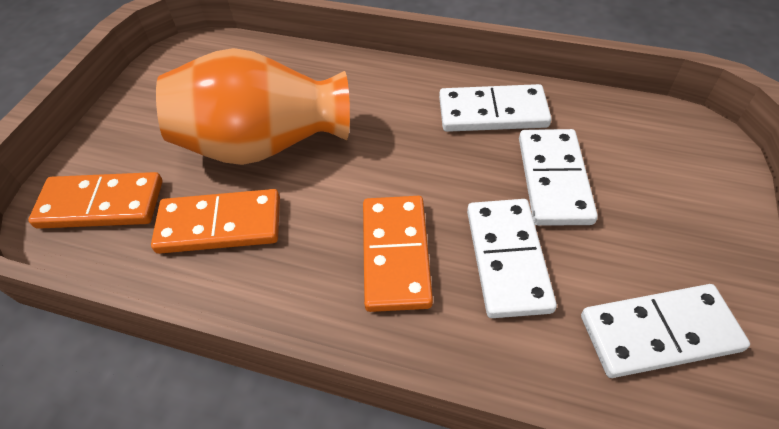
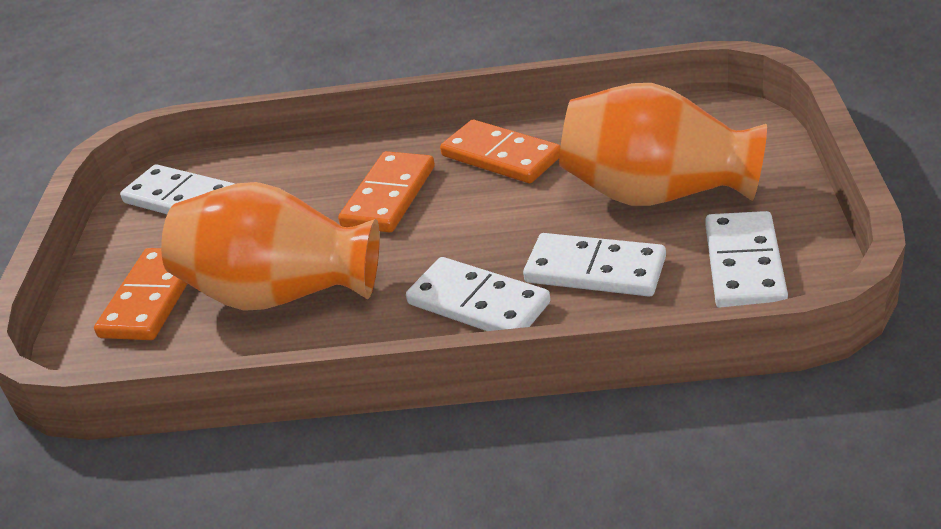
orange vase: 1 -> 2

